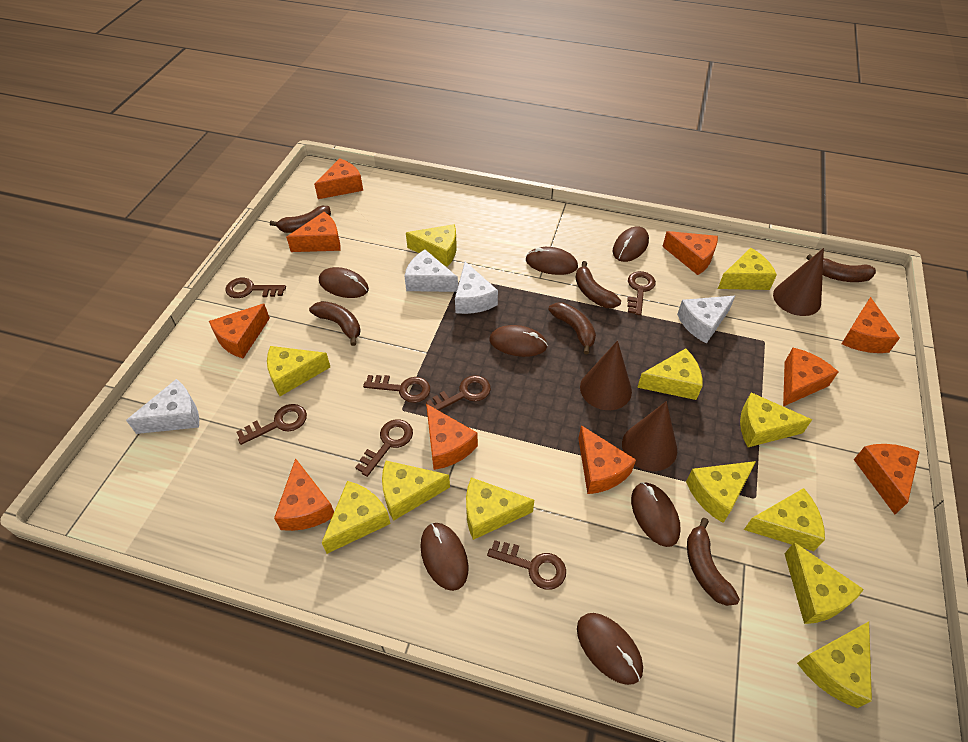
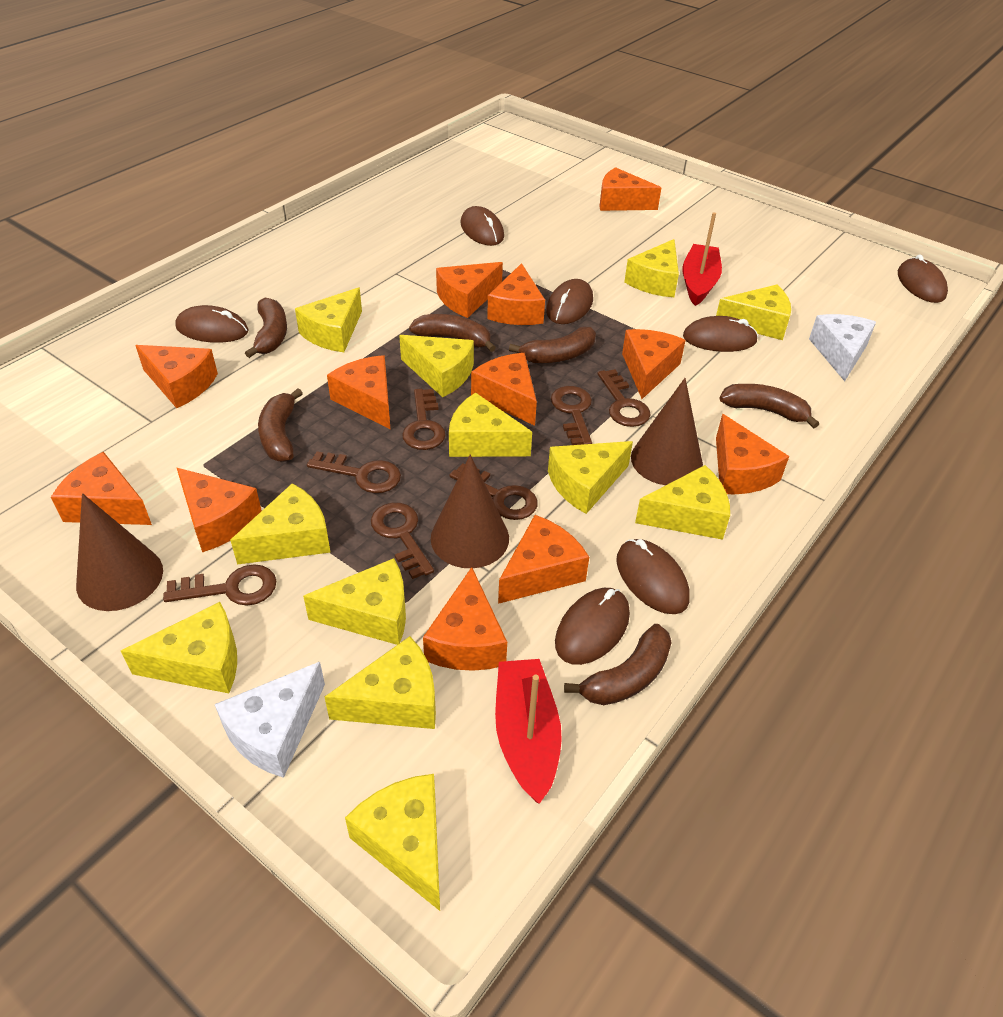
orange cheese: 10 -> 12
red boat: 0 -> 2
white cheese: 4 -> 2

